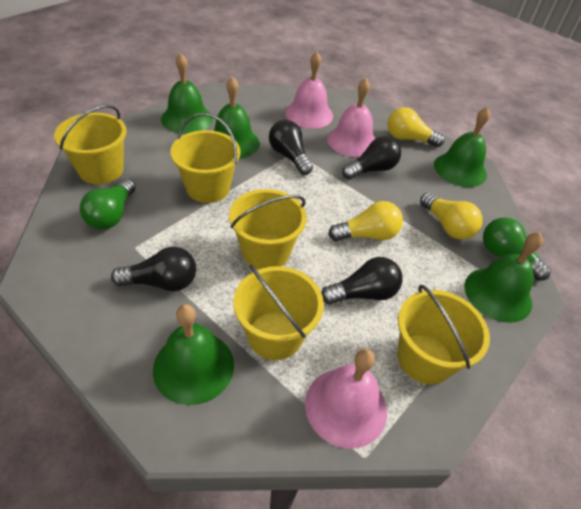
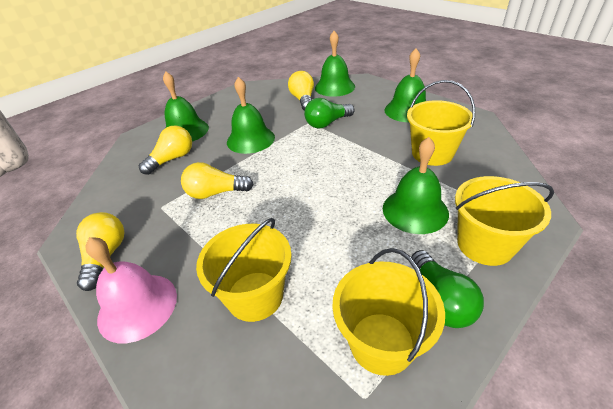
black light bulb: 4 -> 0
pink bell: 3 -> 1
yellow bucket: 5 -> 4
yellow light bulb: 3 -> 4

